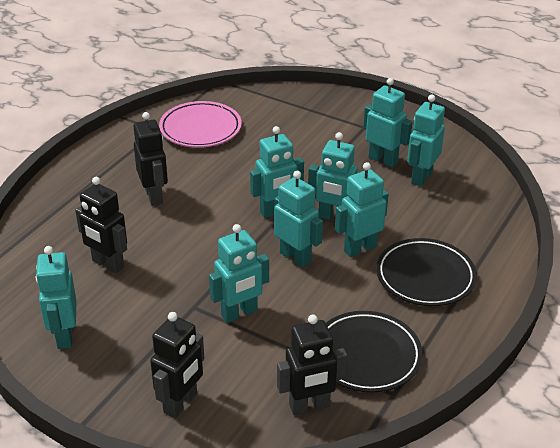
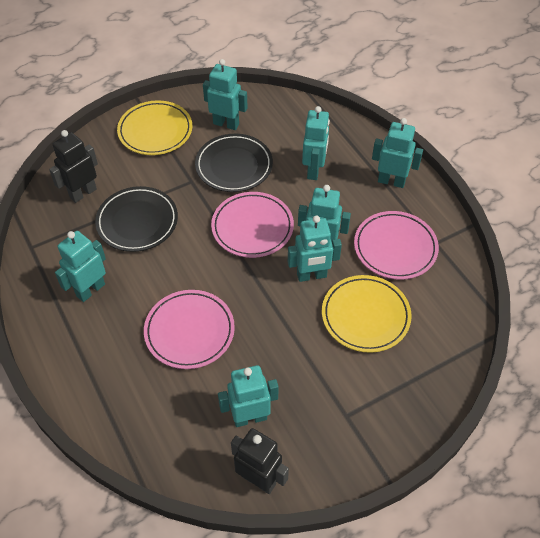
black robot: 4 -> 2
pink plate: 1 -> 3
turquoise robot: 8 -> 7
yellow plate: 0 -> 2

